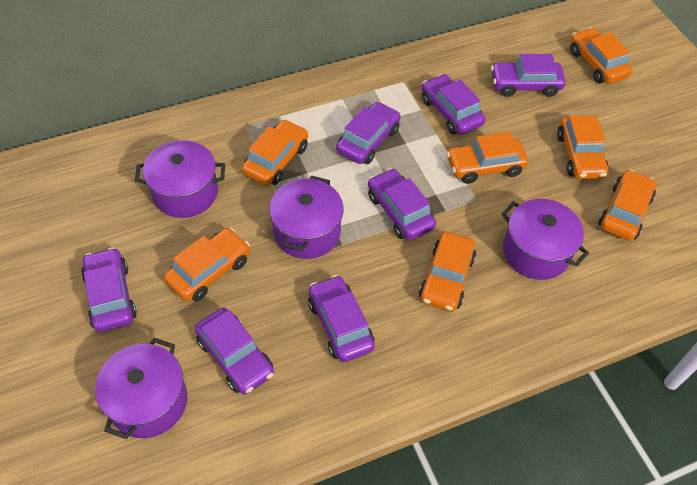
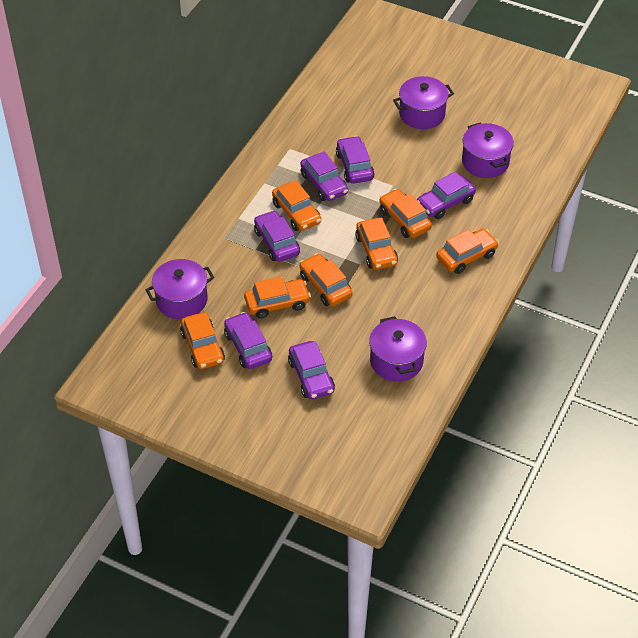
purple car: 7 -> 6

